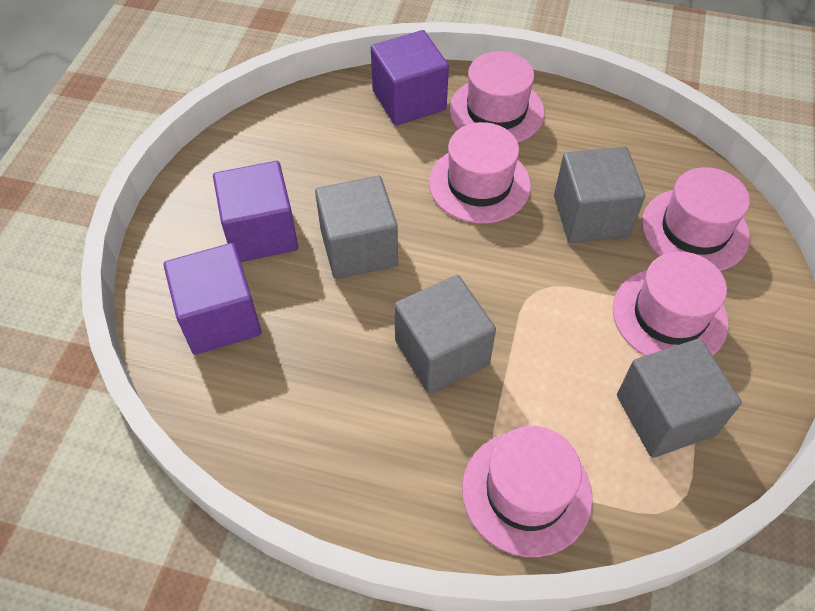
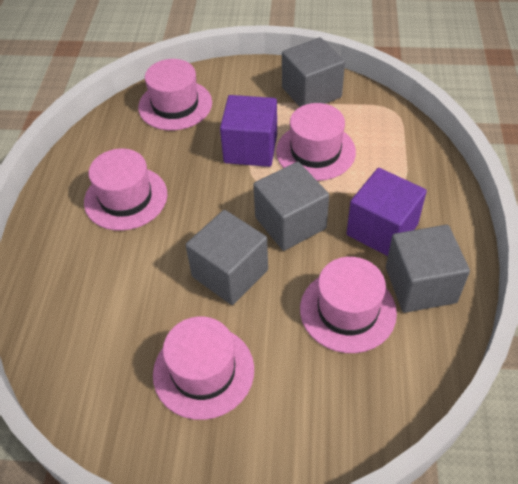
purple cube: 3 -> 2

